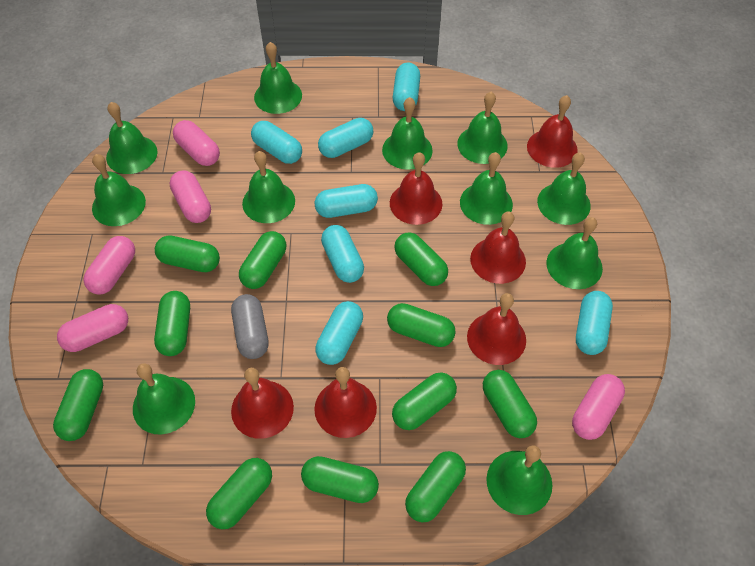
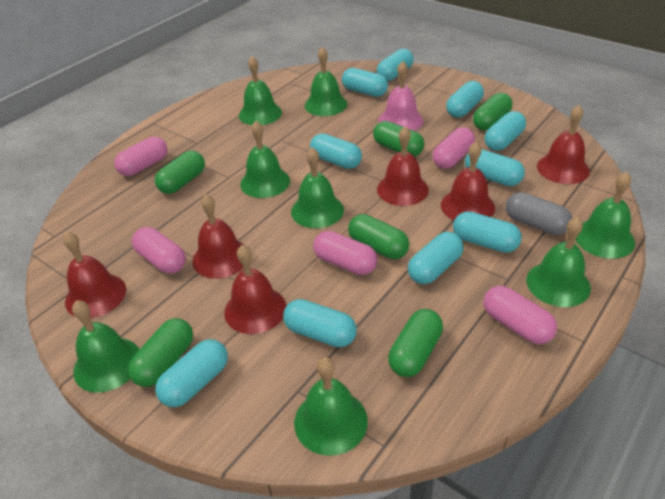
green bell: 11 -> 8
green capsule: 11 -> 6
pink bell: 0 -> 1
turquoise capsule: 7 -> 10

